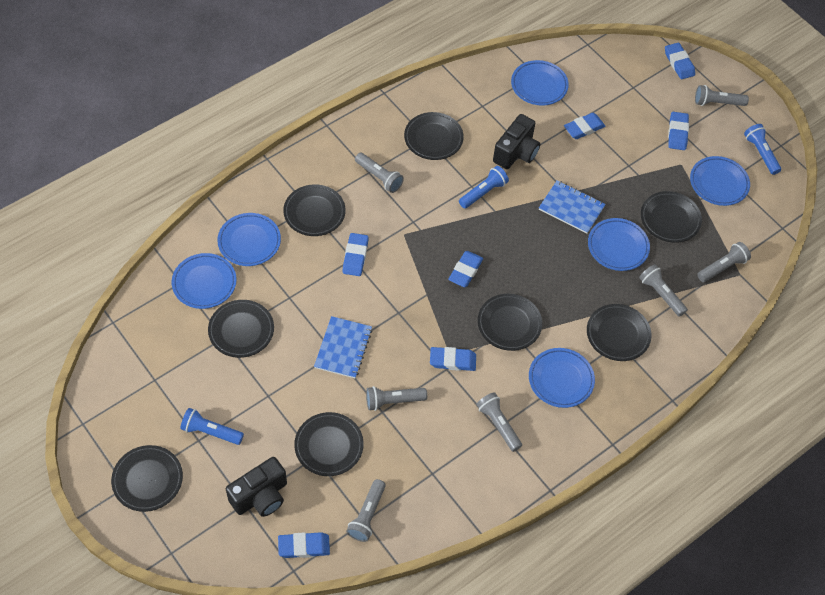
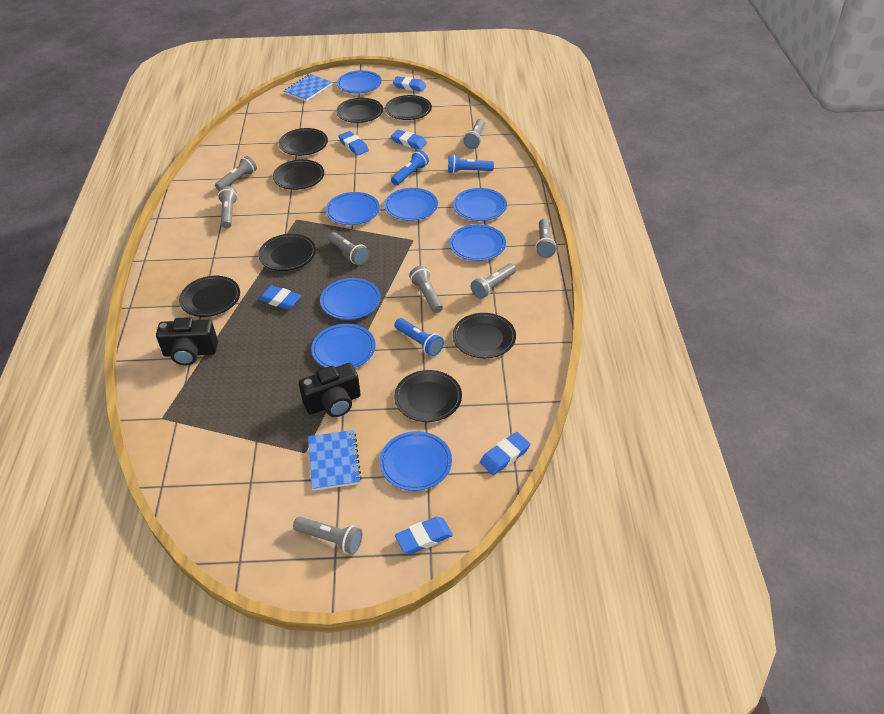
blue eraser: 7 -> 6
blue plate: 6 -> 8
grey flashlight: 7 -> 8

